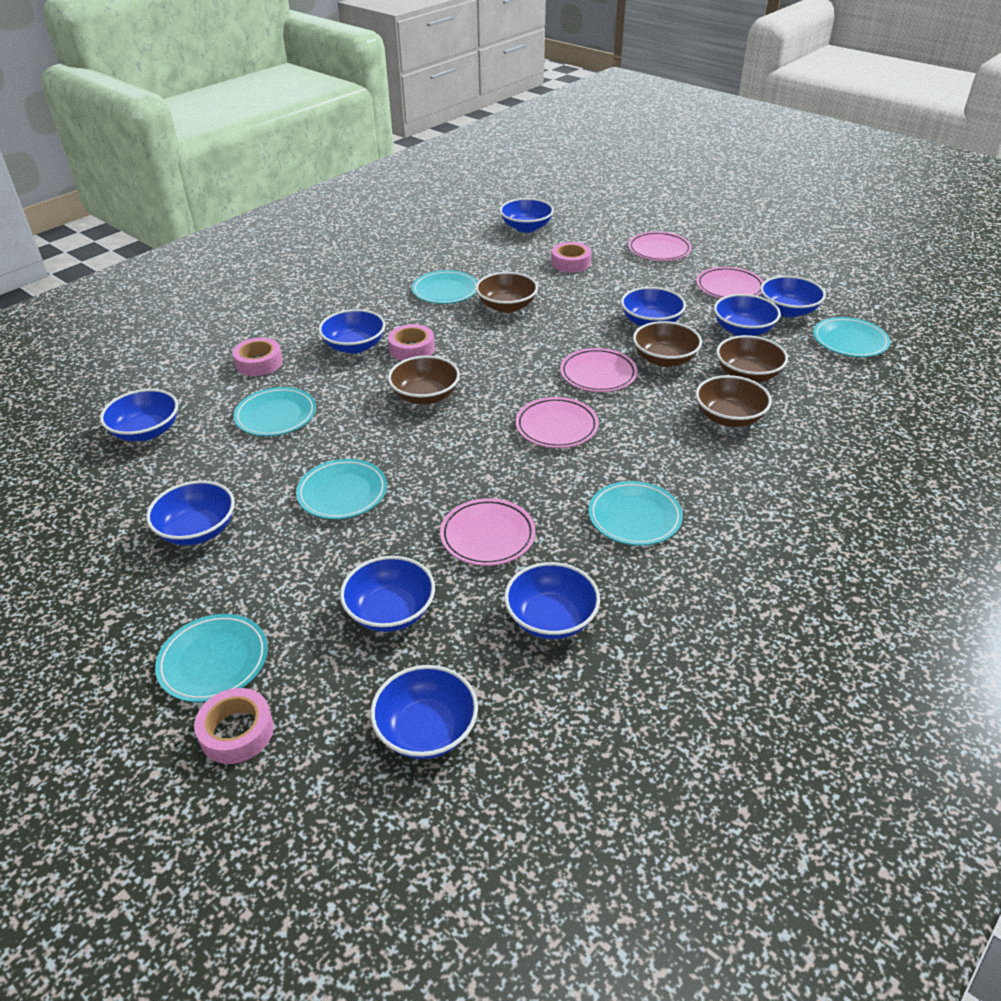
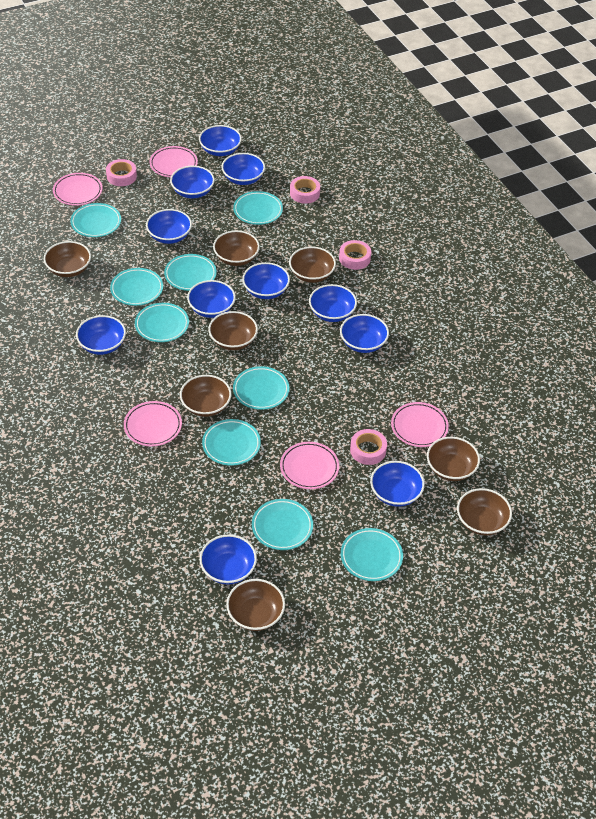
blue bowl: 10 -> 11
brown bowl: 5 -> 8
turquoise plate: 6 -> 9

